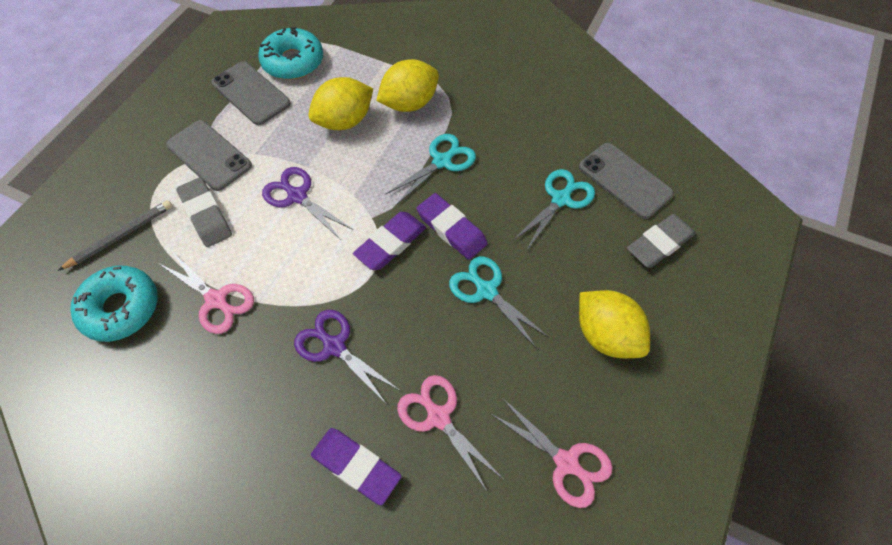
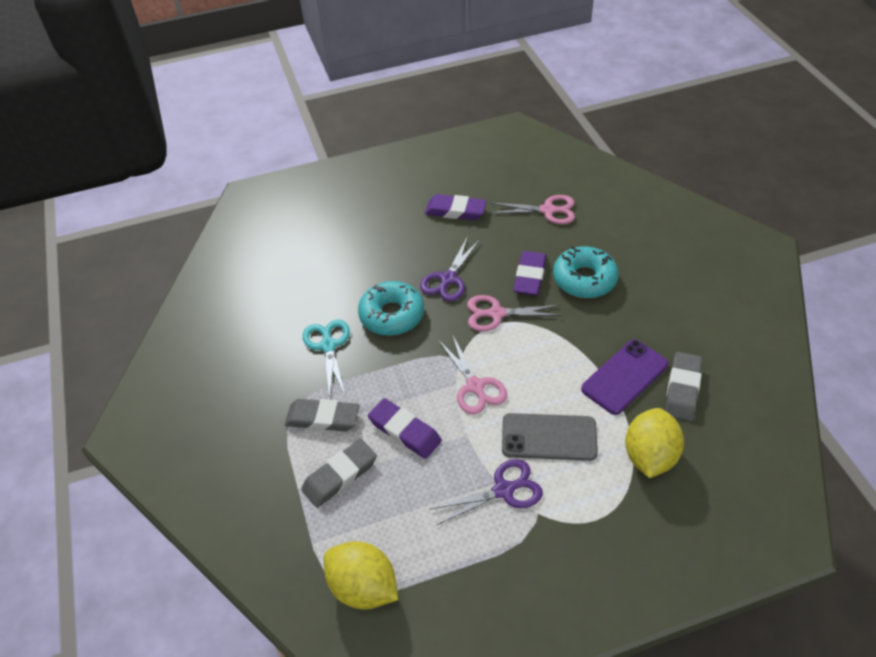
grey eraser: 2 -> 3
grey pencil: 1 -> 0
grey phone: 3 -> 1
purple phone: 0 -> 1
turquoise scissors: 3 -> 1
yellow lemon: 3 -> 2

